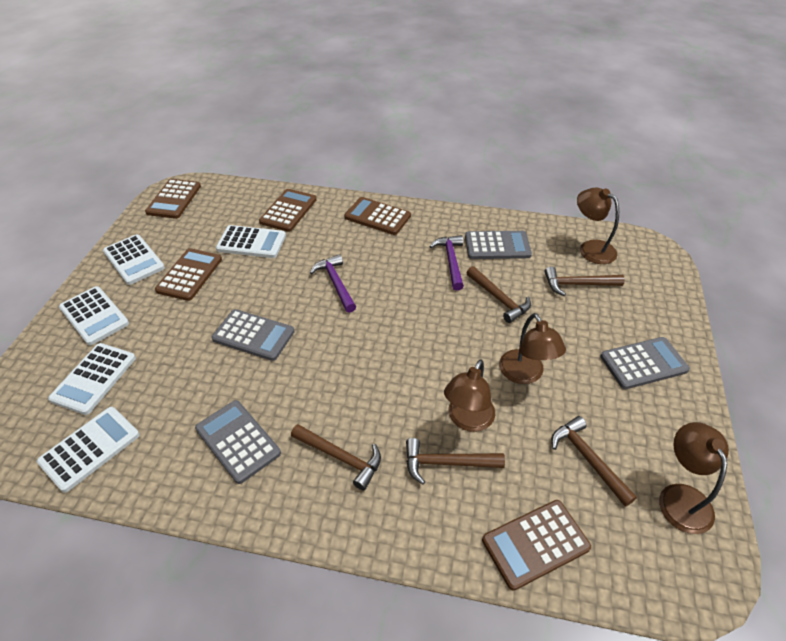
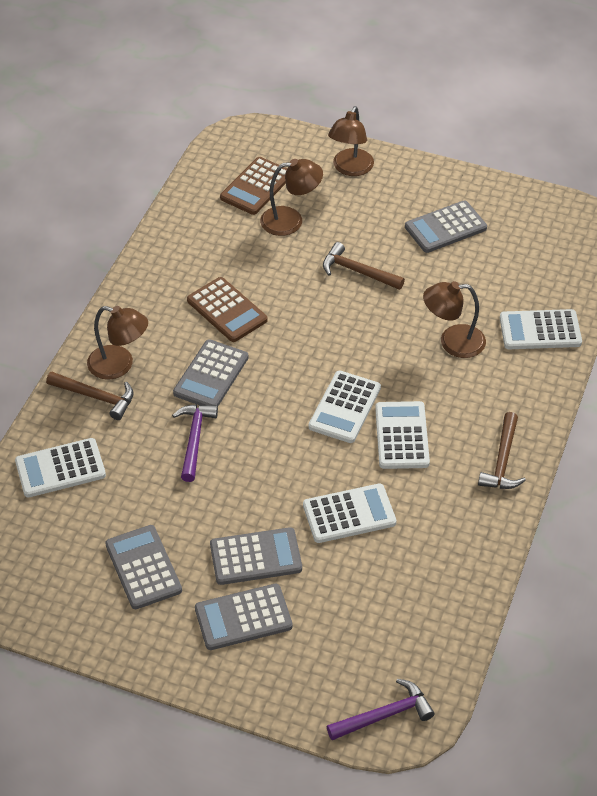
brown calculator: 5 -> 2
brown hammer: 5 -> 3
grey calculator: 4 -> 5

